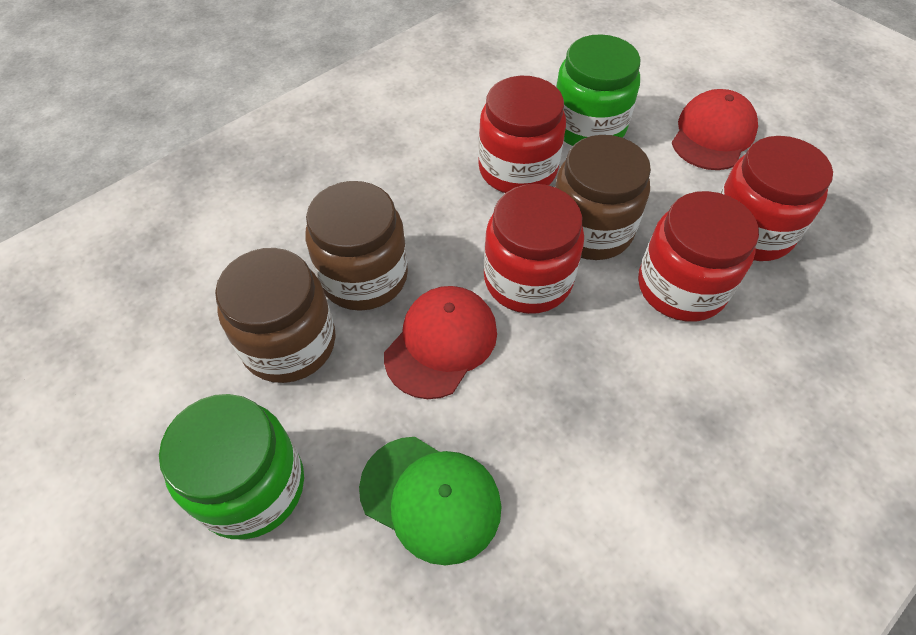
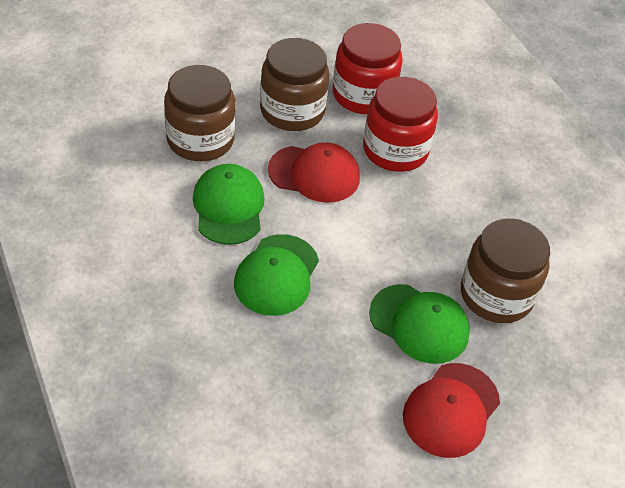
green cap: 1 -> 3
green jar: 2 -> 0
red jar: 4 -> 2

